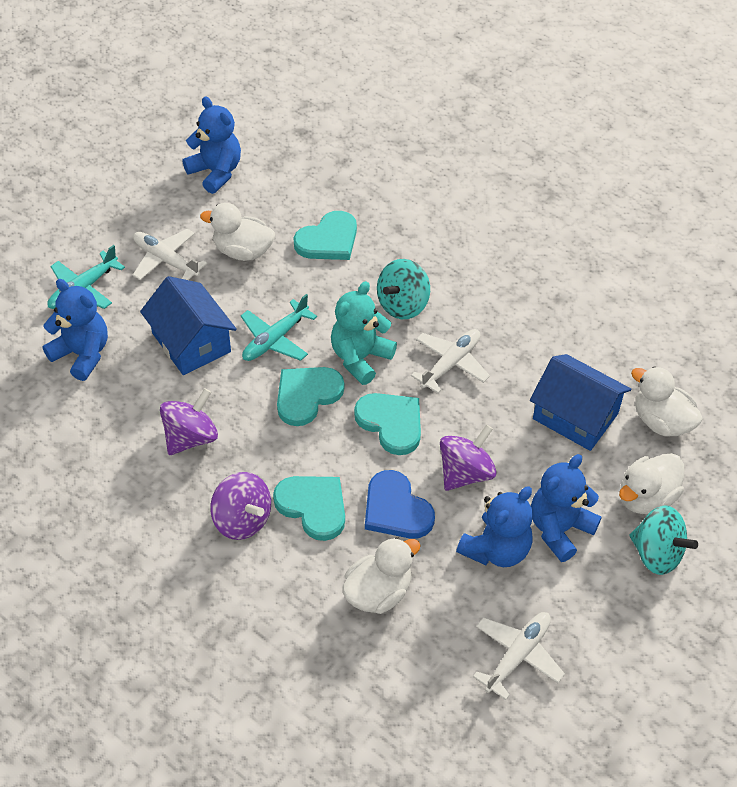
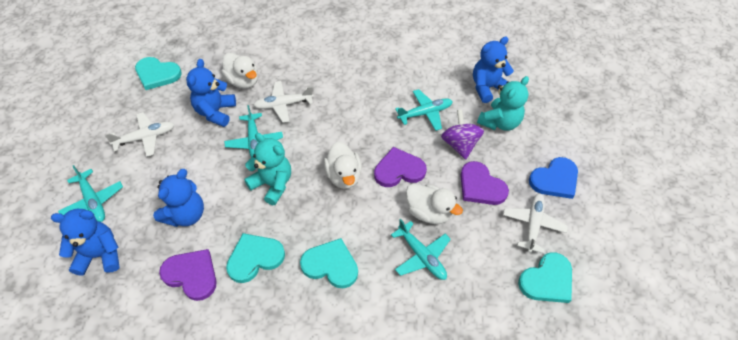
blue house: 2 -> 0
purple heart: 0 -> 3
purple spinning top: 3 -> 1
turquoise plane: 2 -> 4
turquoise spinning top: 2 -> 0
turquoise teddy bear: 1 -> 2
white duck: 4 -> 3

